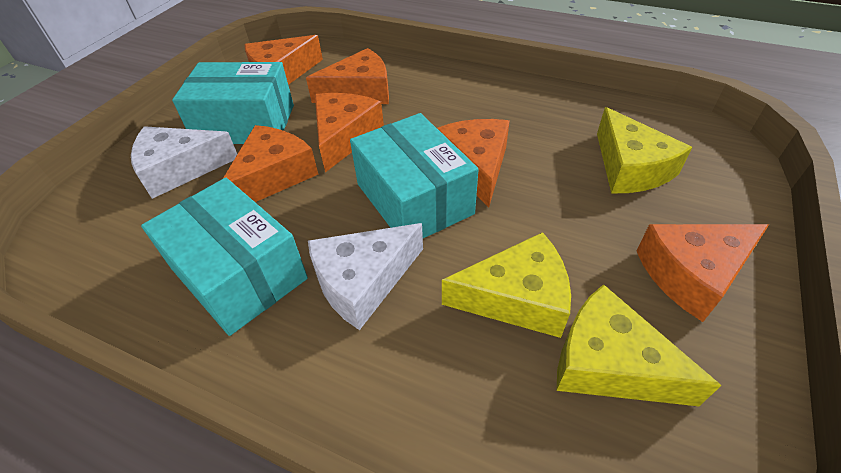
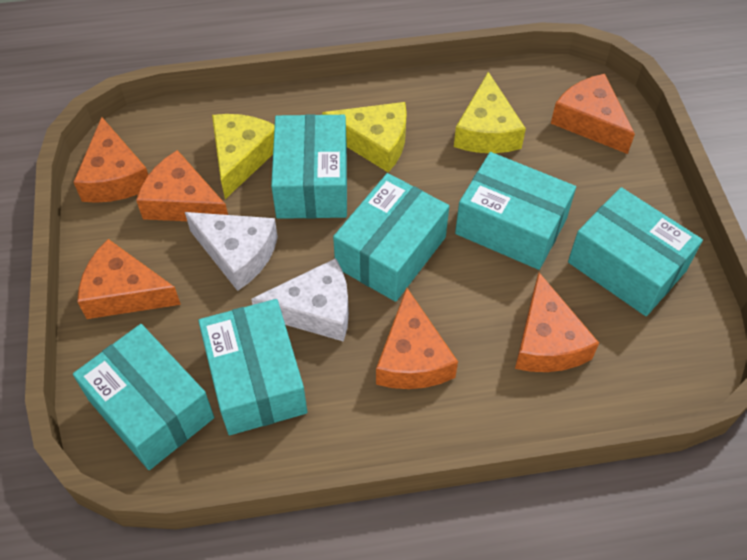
turquoise box: 3 -> 6

